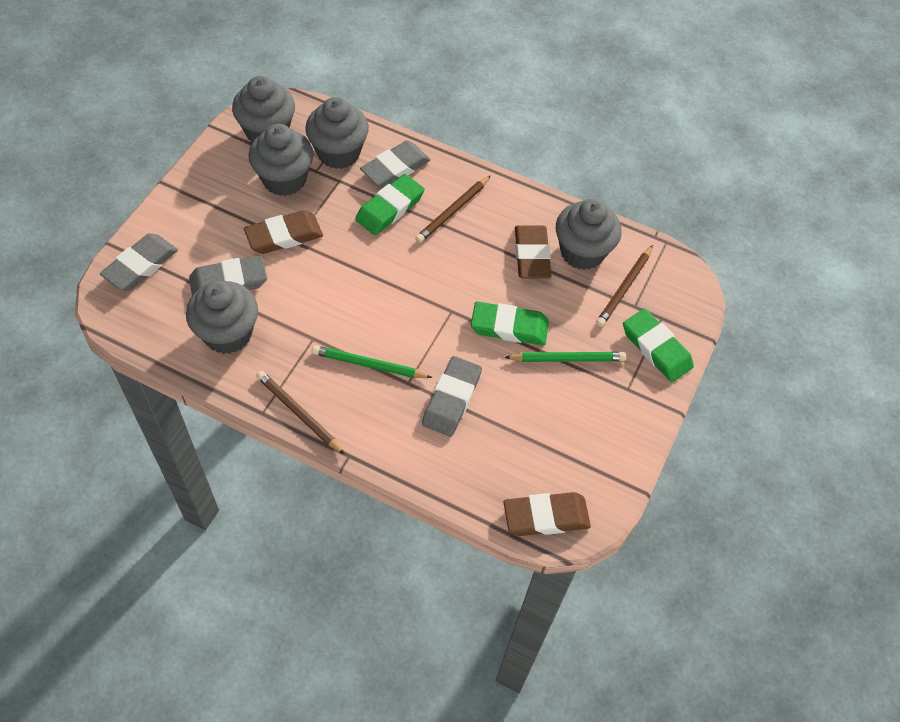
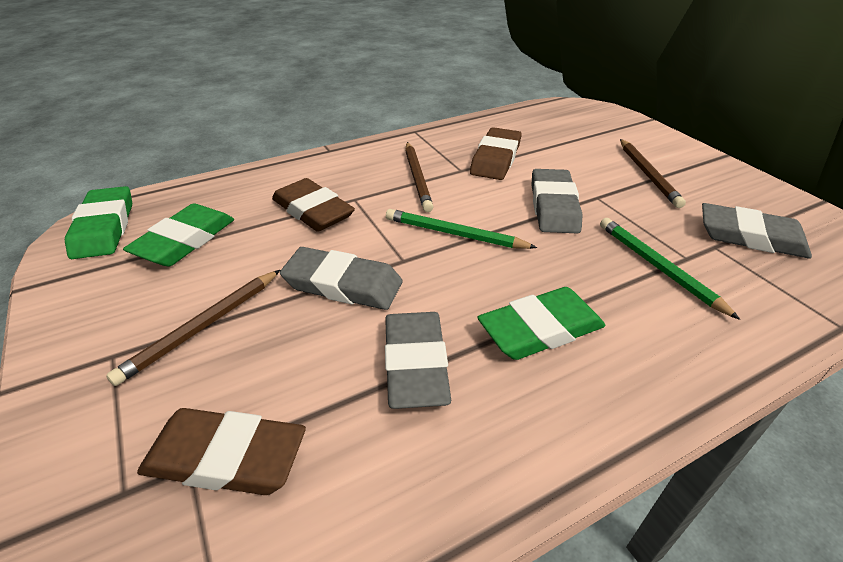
grey cupcake: 5 -> 0

